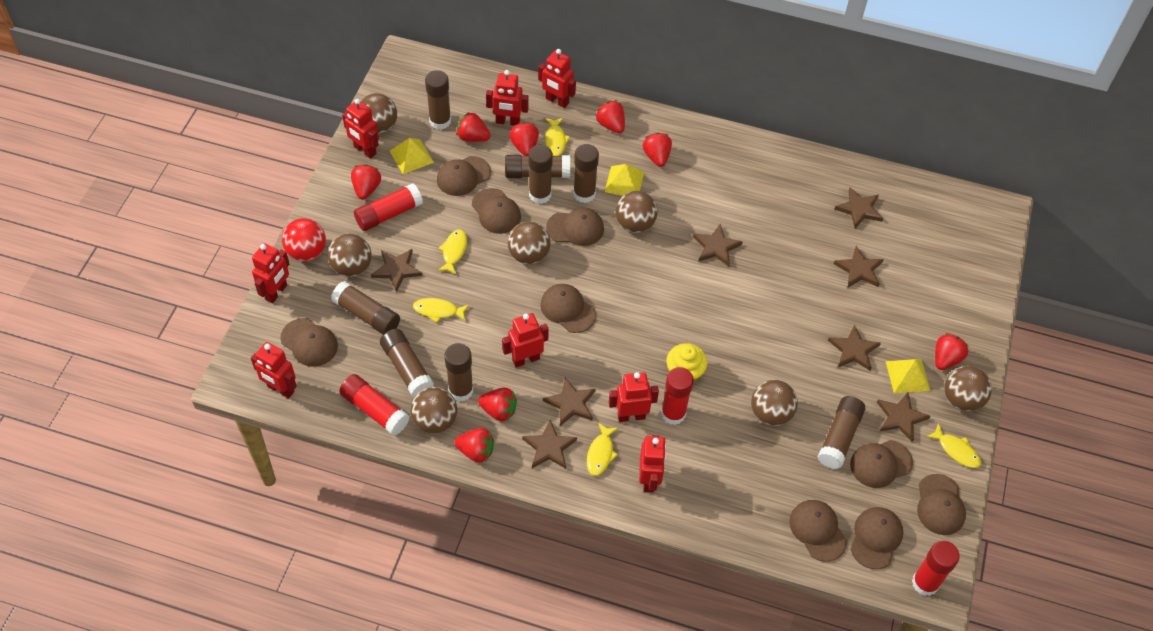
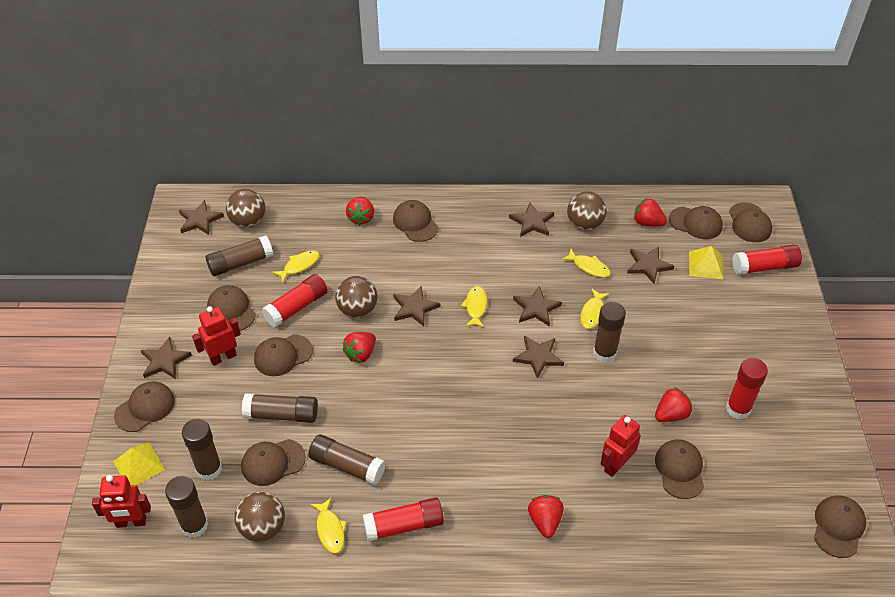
brown ball: 7 -> 4
brown glue stick: 8 -> 6
brown star: 8 -> 7
red ball: 1 -> 0
red robot: 8 -> 3
red strawberry: 8 -> 5
yellow cupcake: 1 -> 0
yellow pyramid: 3 -> 2

